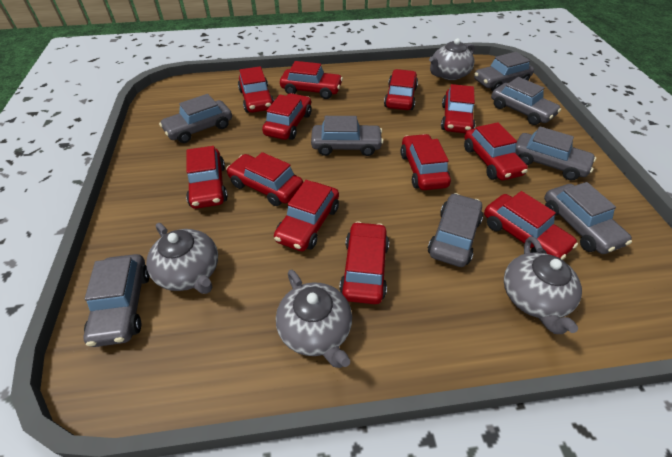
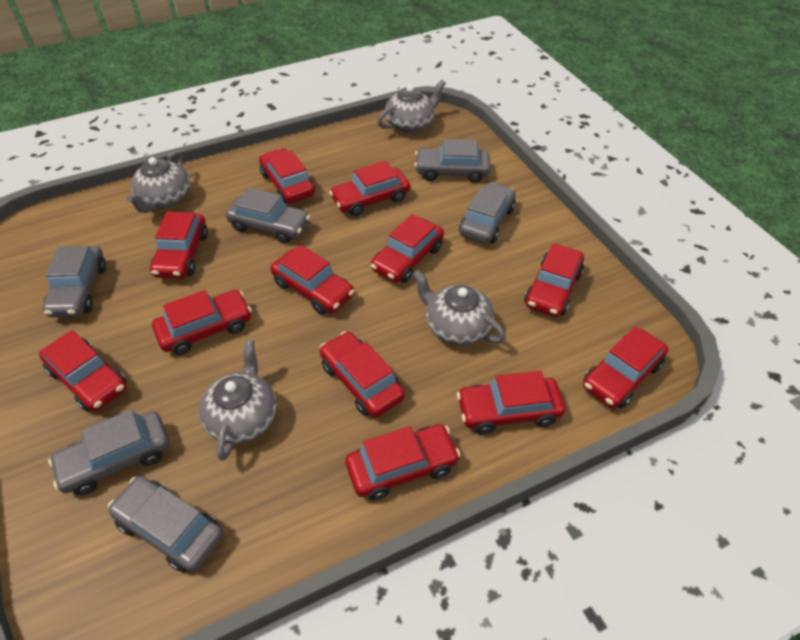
grey car: 8 -> 6

